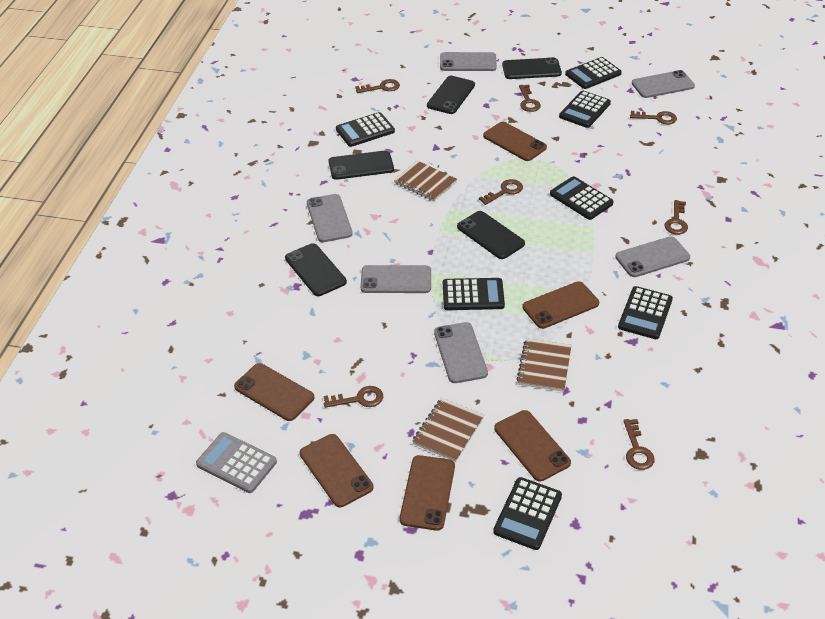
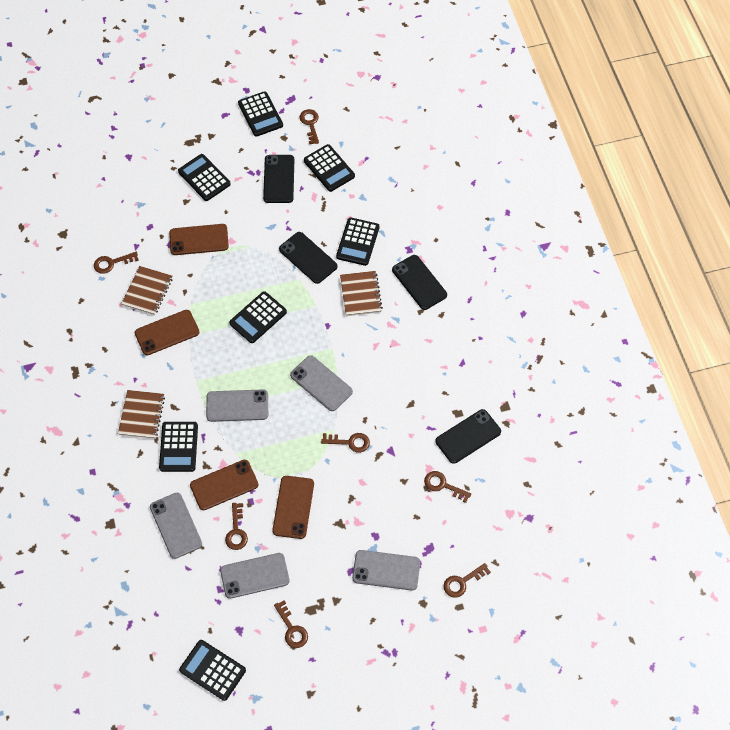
black phone: 5 -> 4
brown phone: 6 -> 4
grey calculator: 1 -> 0
grey phone: 6 -> 5

